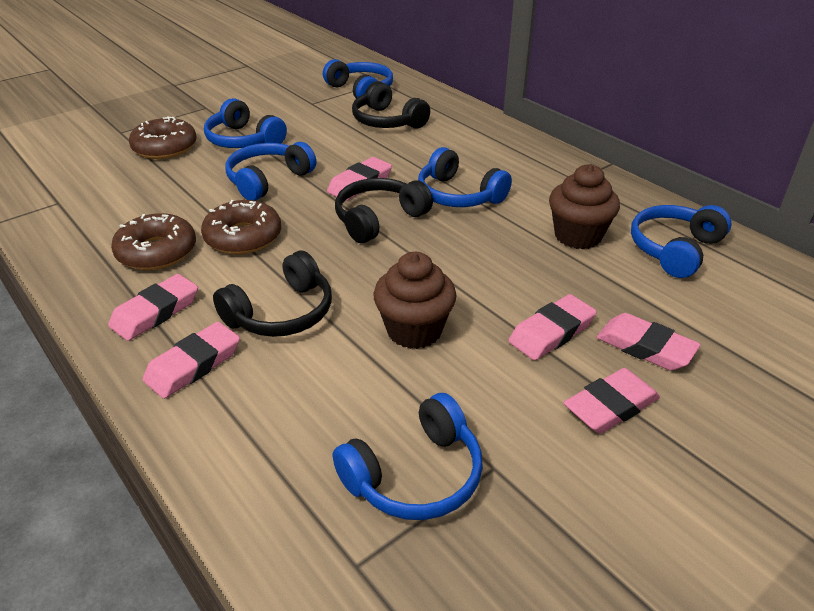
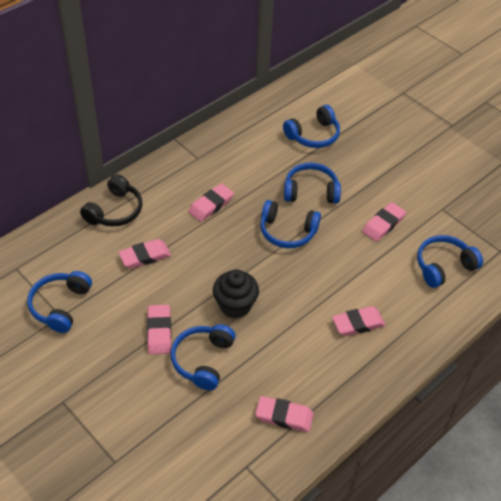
black cupcake: 0 -> 1
black headphones: 3 -> 1
brown cupcake: 2 -> 0
brown donut: 3 -> 0

